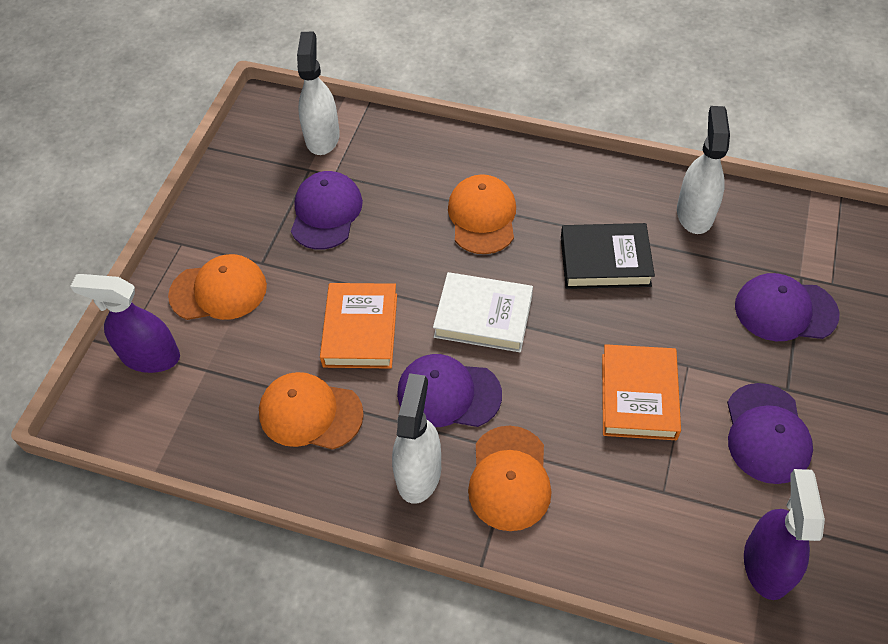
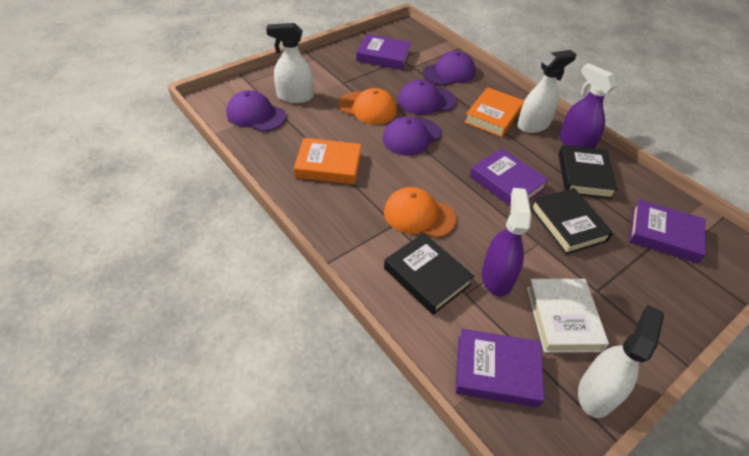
black book: 1 -> 3
orange cap: 4 -> 2
purple book: 0 -> 4

